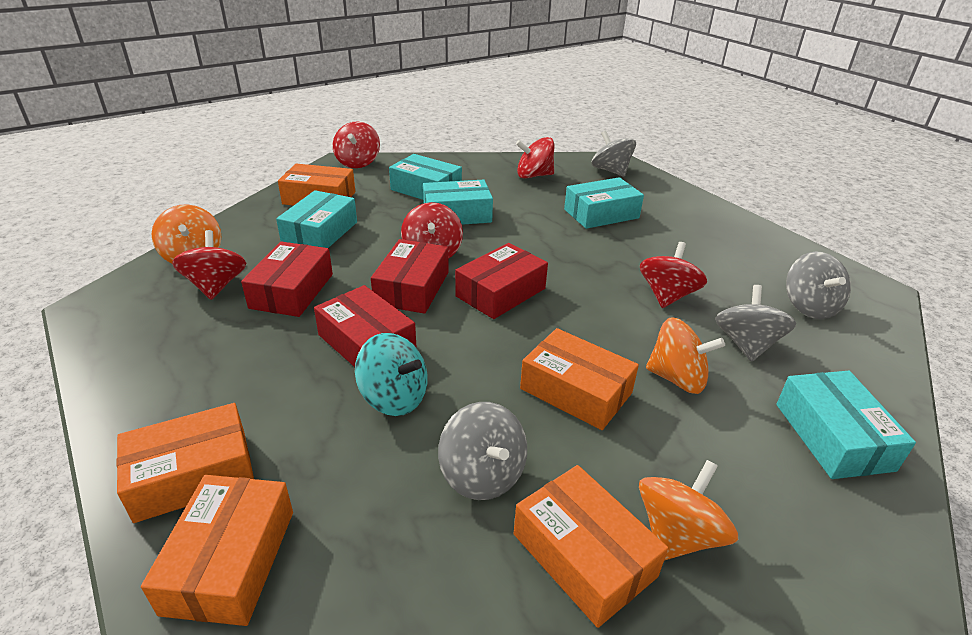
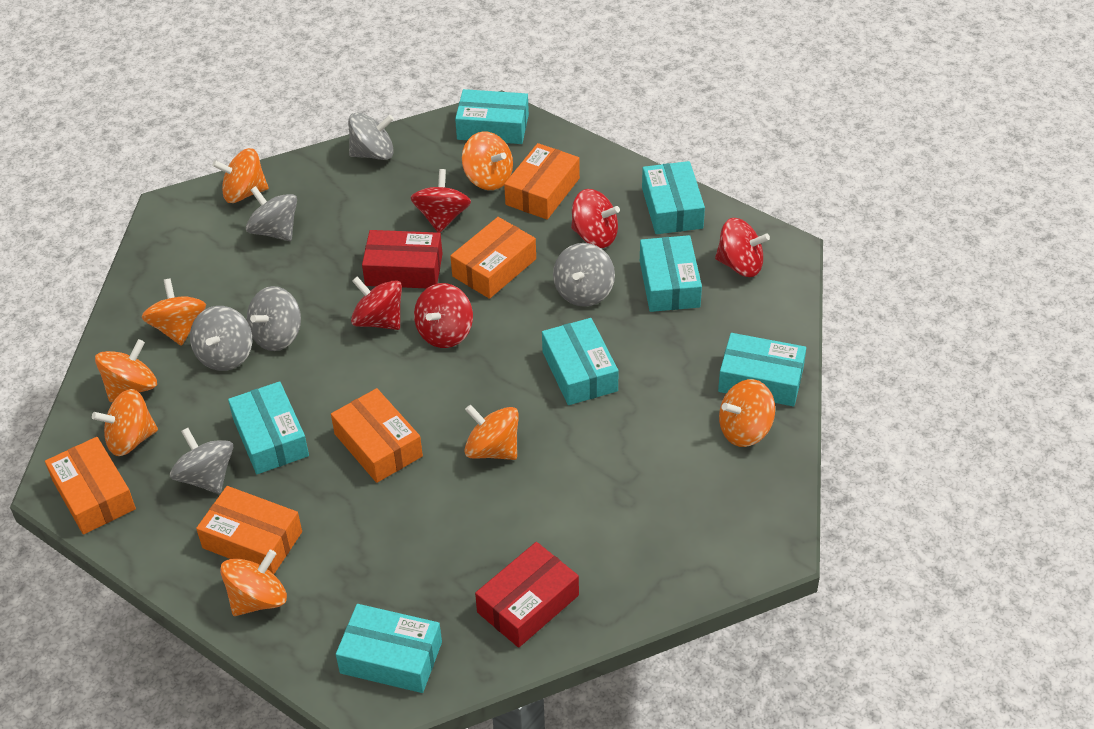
grey spinning top: 4 -> 6
orange spinning top: 3 -> 8
red box: 4 -> 2
turquoise box: 5 -> 7
turquoise spinning top: 1 -> 0

